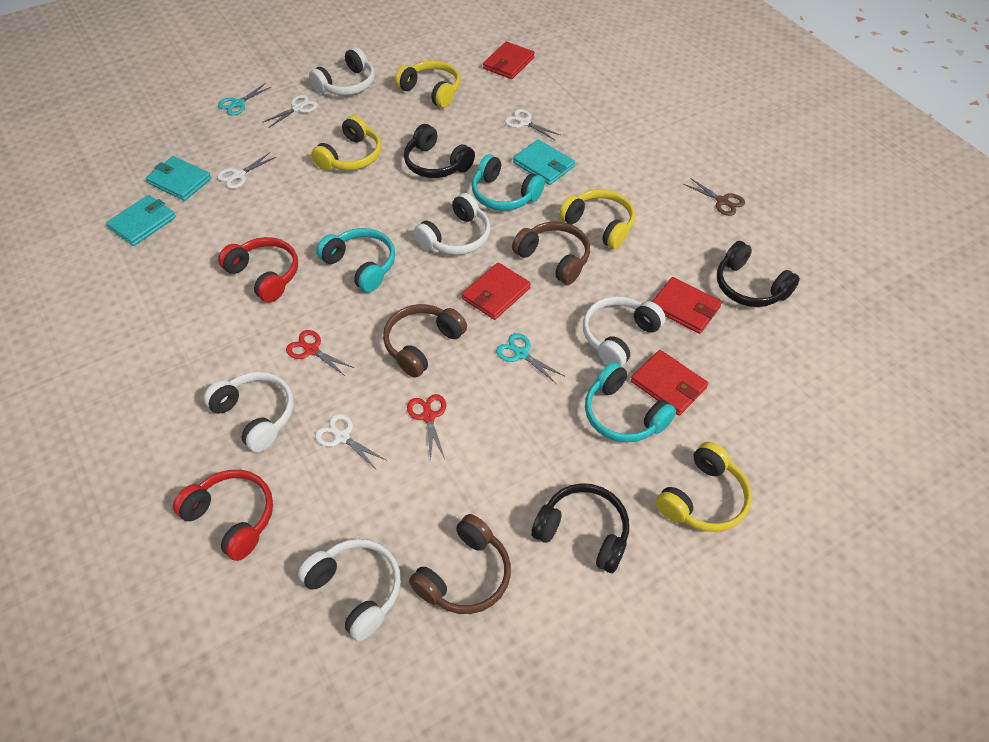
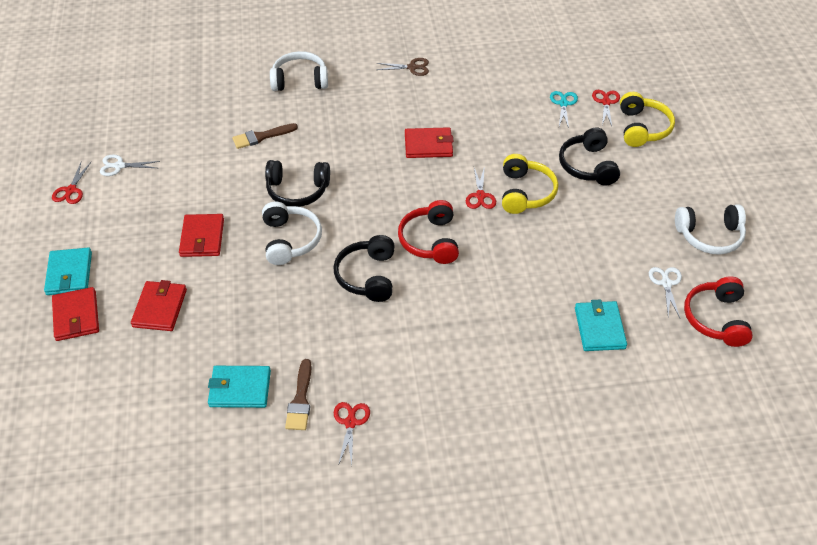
brown brush: 0 -> 2
brown headphones: 3 -> 0
red scissors: 2 -> 4
turquoise headphones: 3 -> 0
turquoise scissors: 2 -> 1
white headphones: 5 -> 3
white scissors: 4 -> 2
yellow headphones: 4 -> 2

